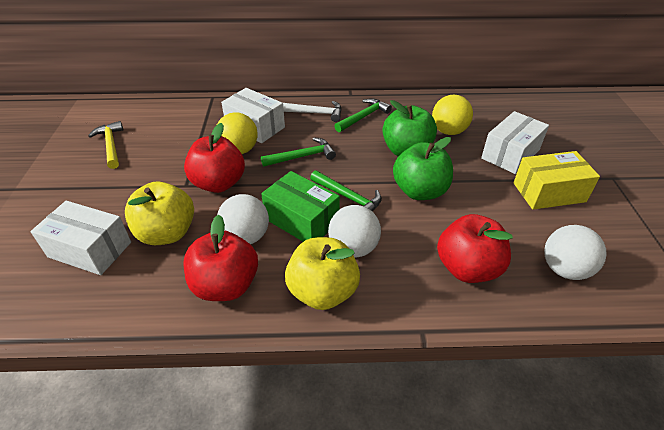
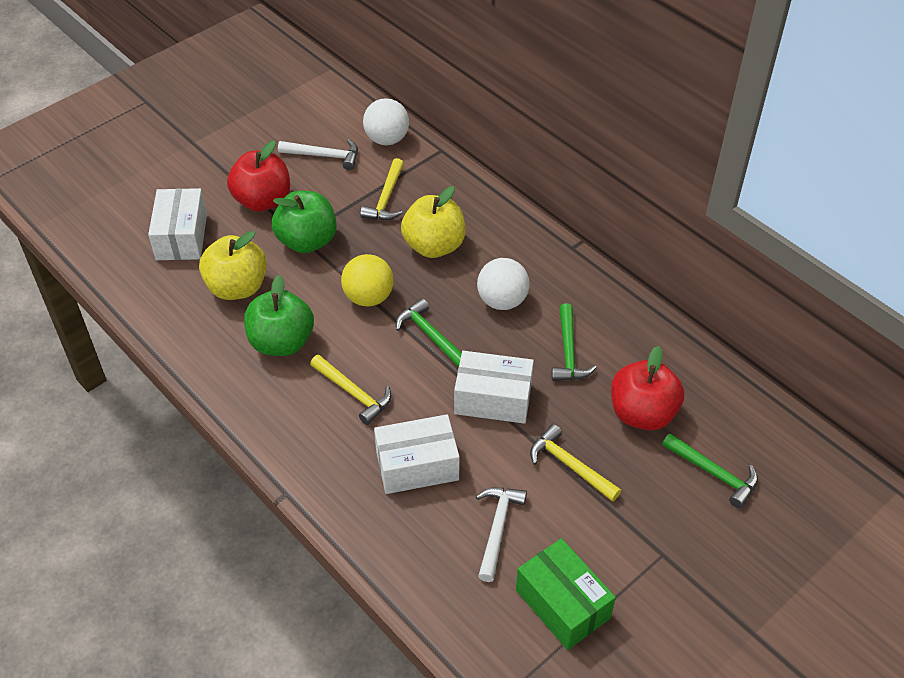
red apple: 3 -> 2
white ball: 3 -> 2
white hammer: 1 -> 2
yellow ball: 2 -> 1
yellow box: 1 -> 0
yellow hammer: 1 -> 3

